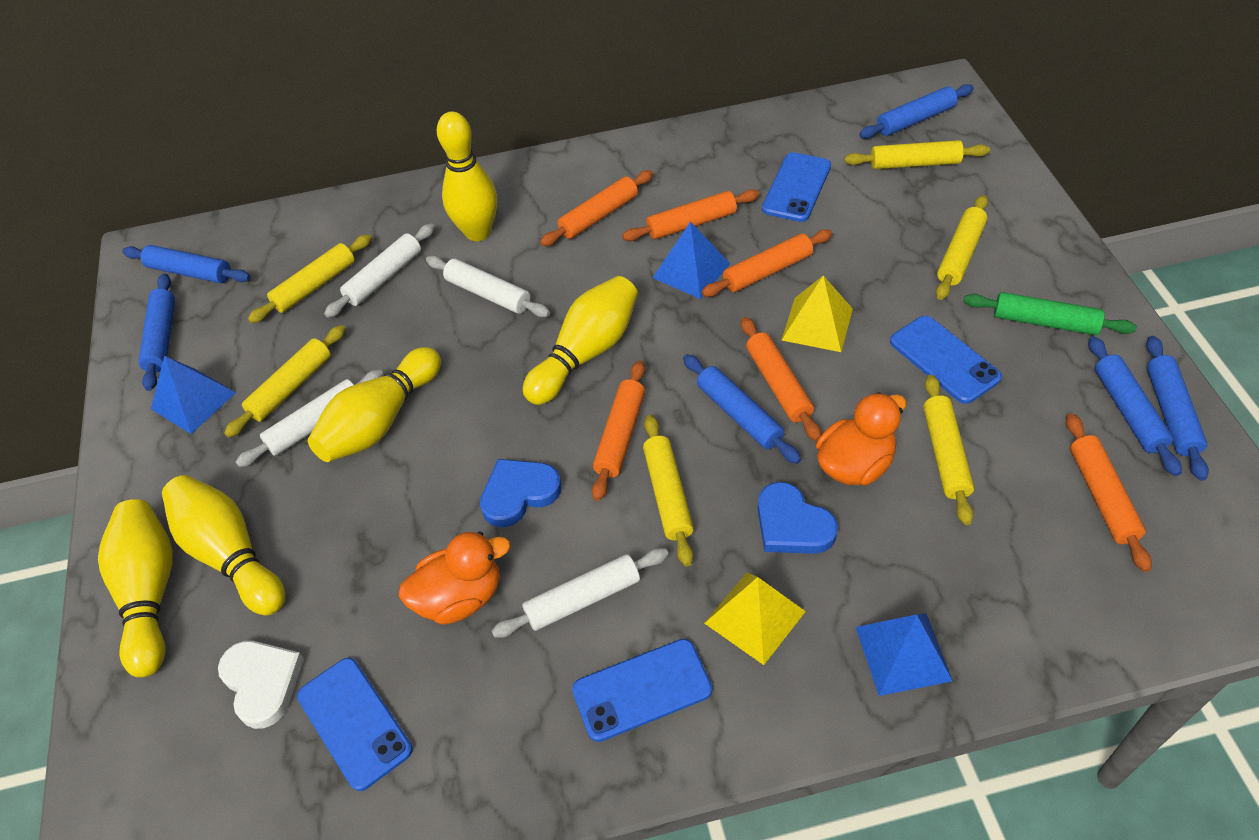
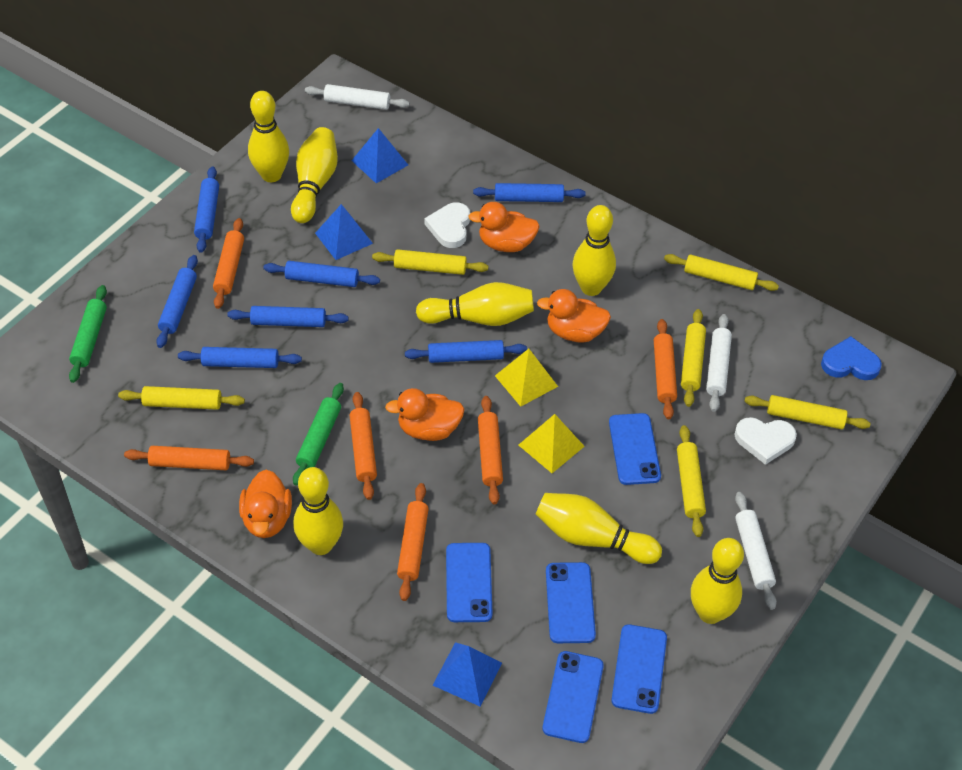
blue heart: 2 -> 1
blue phone: 4 -> 5
blue rolling pin: 6 -> 7
green rolling pin: 1 -> 2
orange duck: 2 -> 4
white heart: 1 -> 2
white rolling pin: 4 -> 3
yellow bowling pin: 5 -> 7

